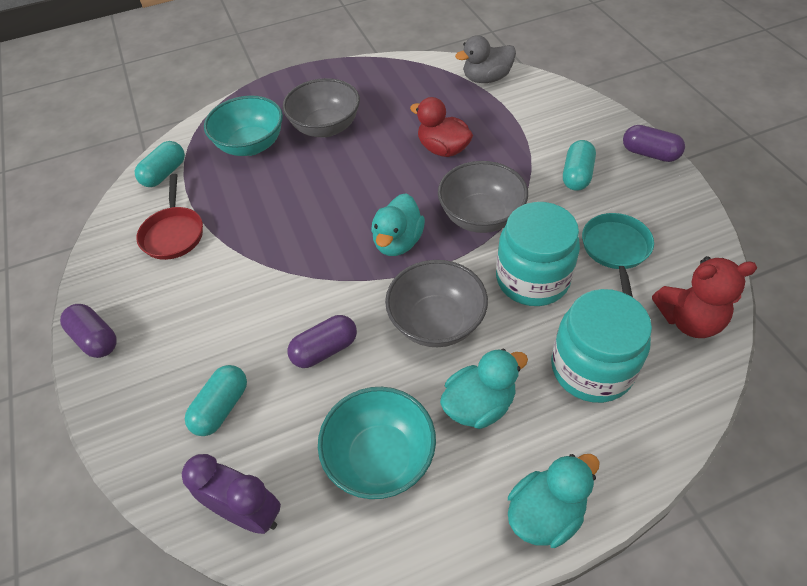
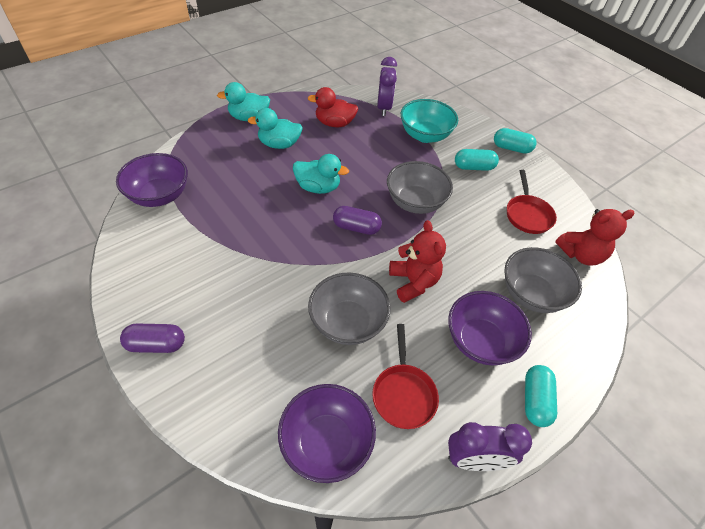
grey duck: 1 -> 0
purple bowl: 0 -> 3
purple capsule: 3 -> 2
purple clock: 1 -> 2
red pan: 1 -> 2
red teddy bear: 1 -> 2
turquoise bowl: 2 -> 1
turquoise jar: 2 -> 0
turquoise pan: 1 -> 0

